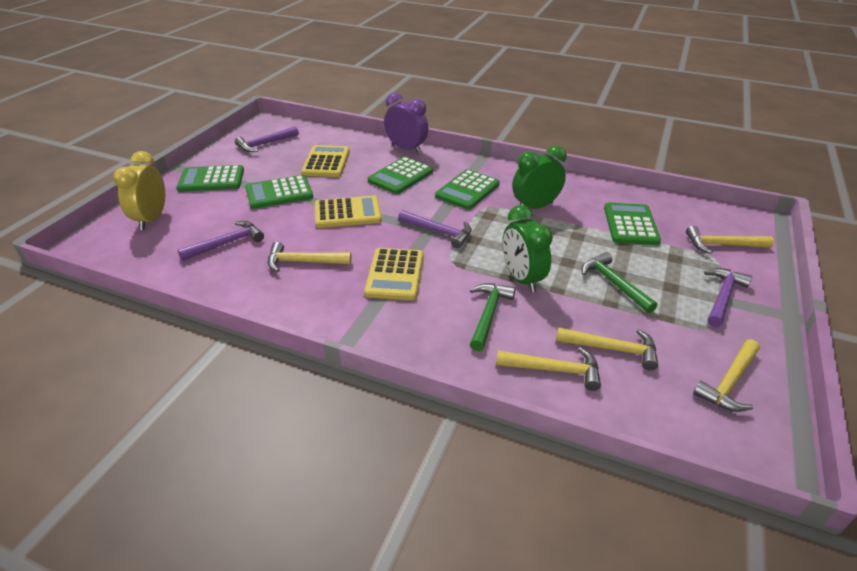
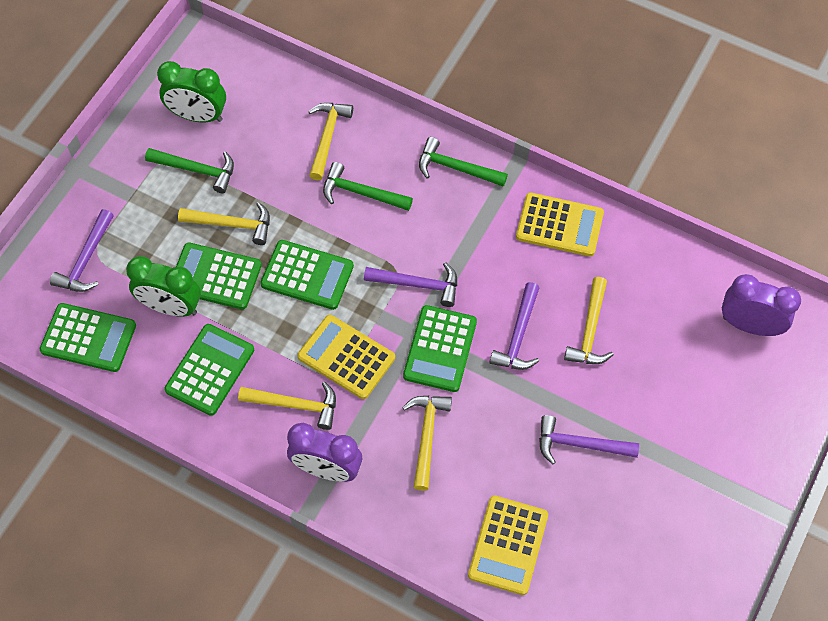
green hammer: 2 -> 3
purple clock: 1 -> 2
yellow clock: 1 -> 0

